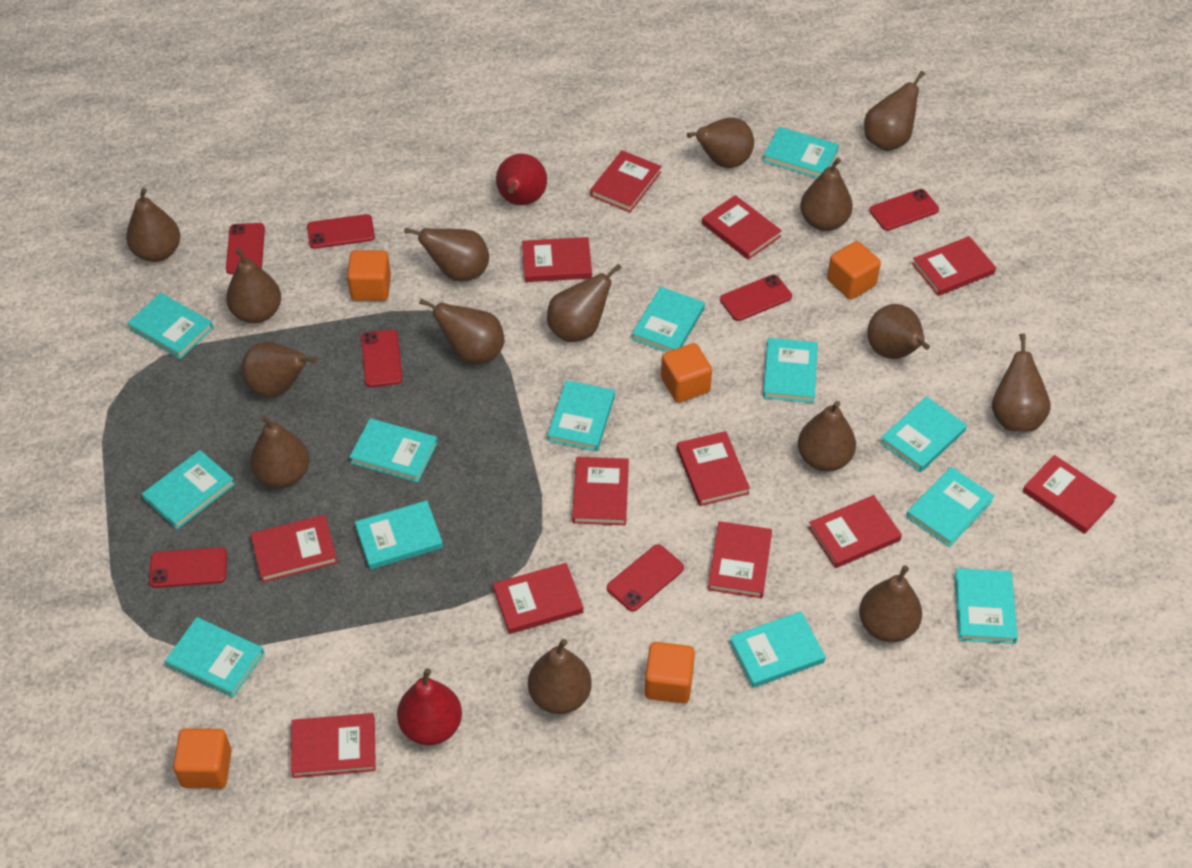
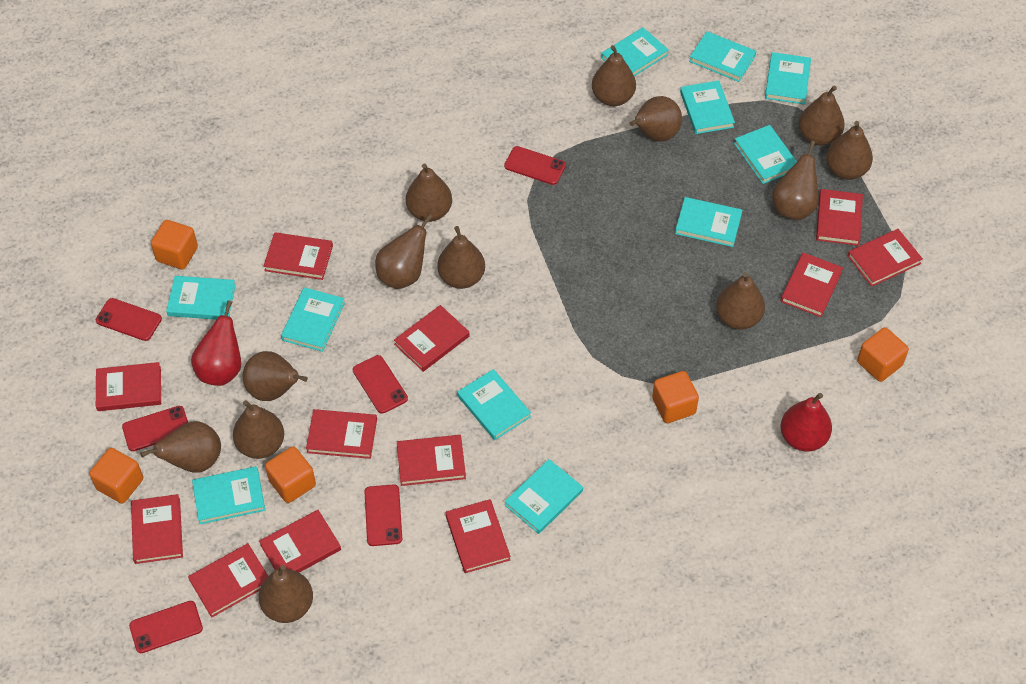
brown pear: 15 -> 13
red phone: 7 -> 6
turquoise book: 13 -> 11

